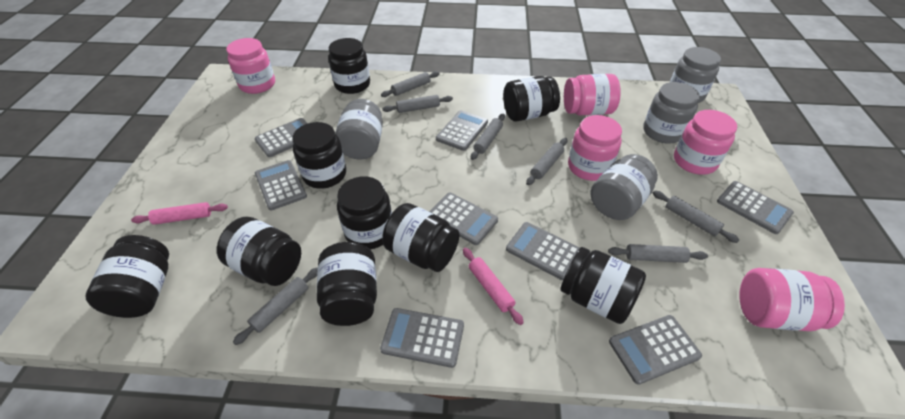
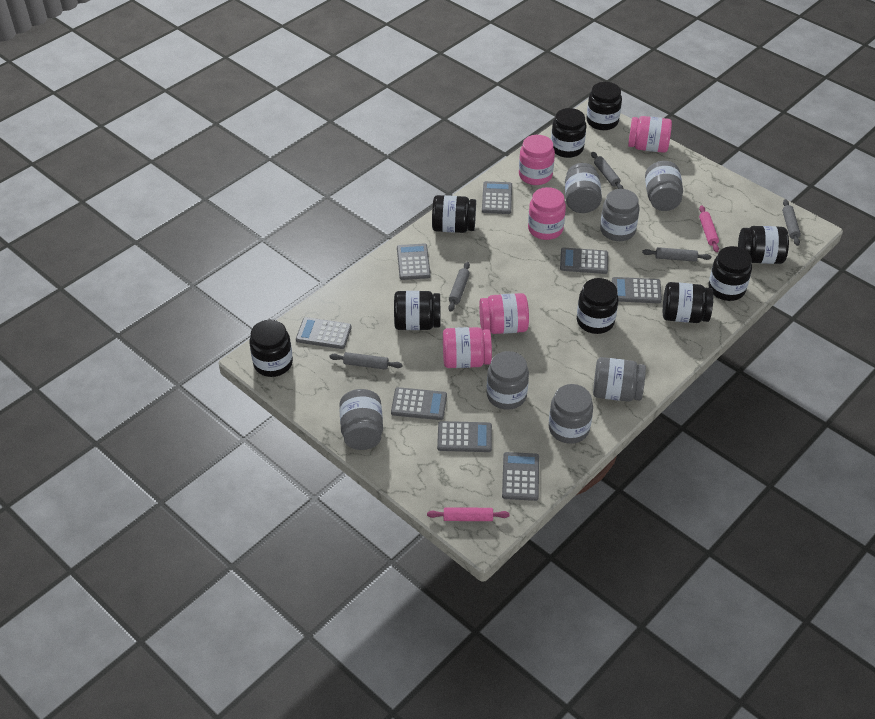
grey jar: 4 -> 7
grey rolling pin: 7 -> 5

